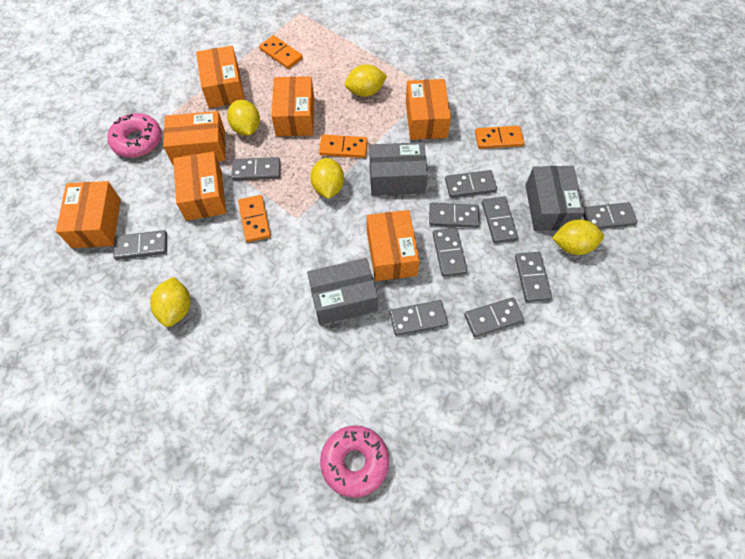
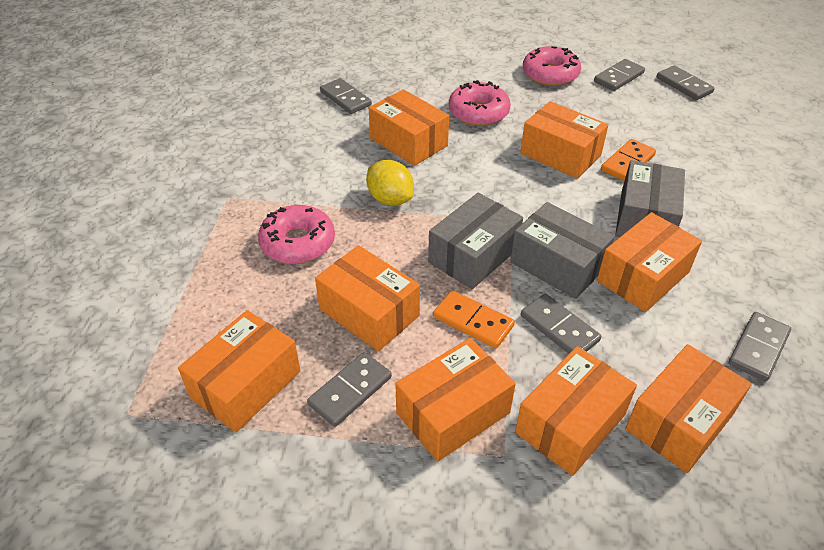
grey domino: 10 -> 6
orange box: 7 -> 8
orange domino: 4 -> 2
pink donut: 2 -> 3
yellow lemon: 5 -> 1

